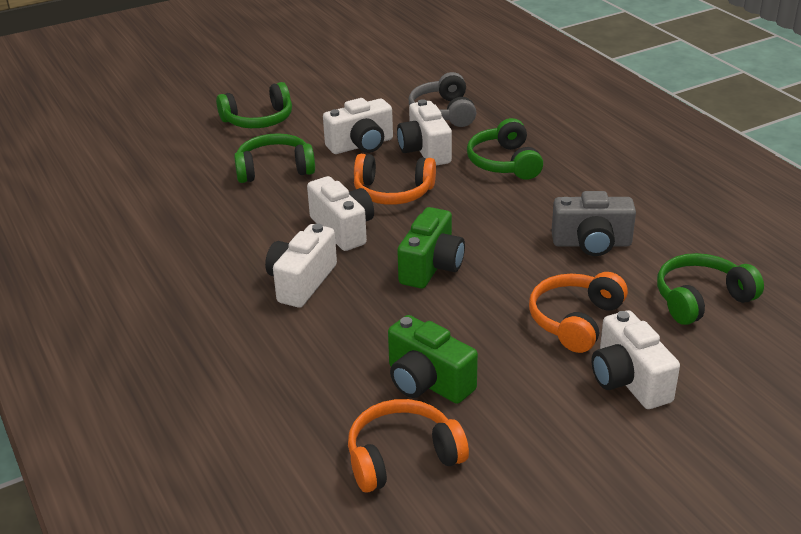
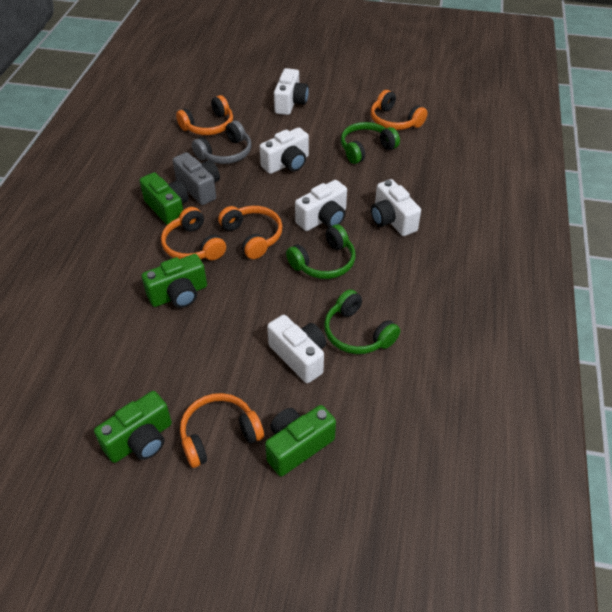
green camera: 2 -> 4
green headphones: 4 -> 3
orange headphones: 3 -> 5

